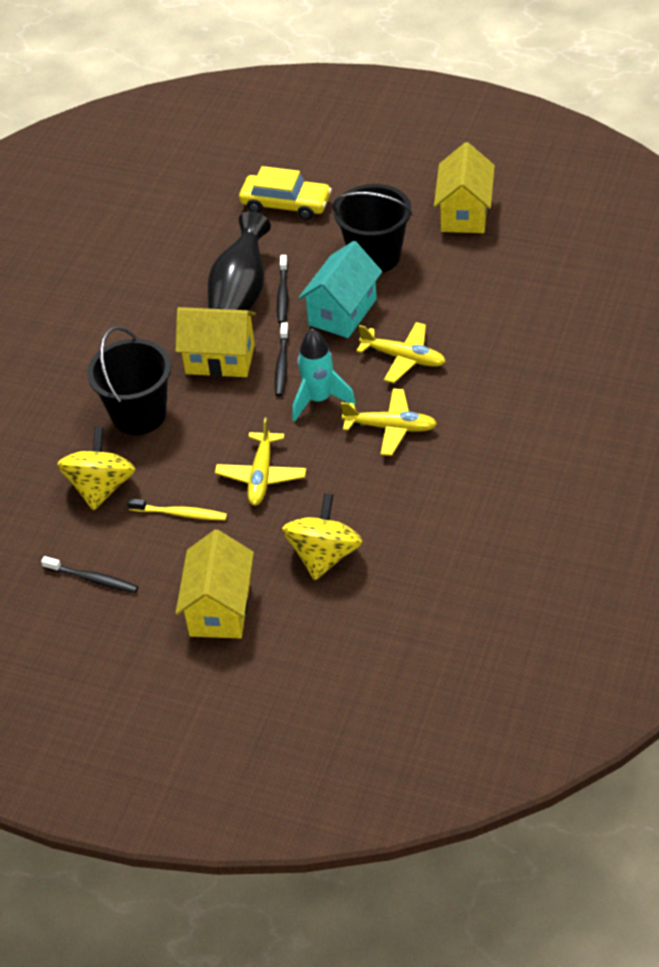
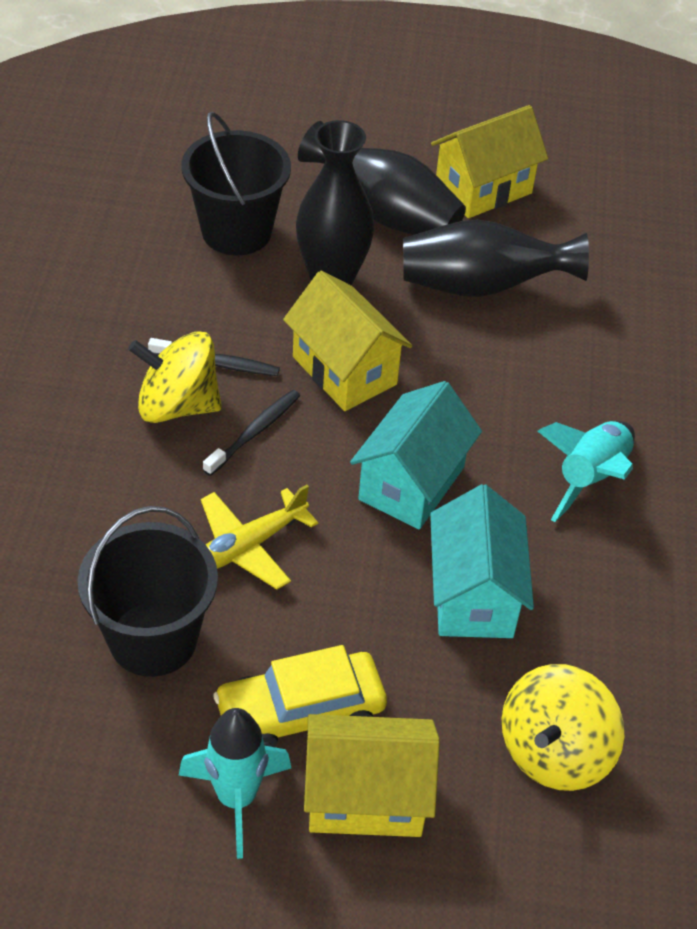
black toothbrush: 3 -> 2
black vase: 1 -> 3
turquoise house: 1 -> 2
turquoise rocket: 1 -> 2
yellow plane: 3 -> 1
yellow toothbrush: 1 -> 0

